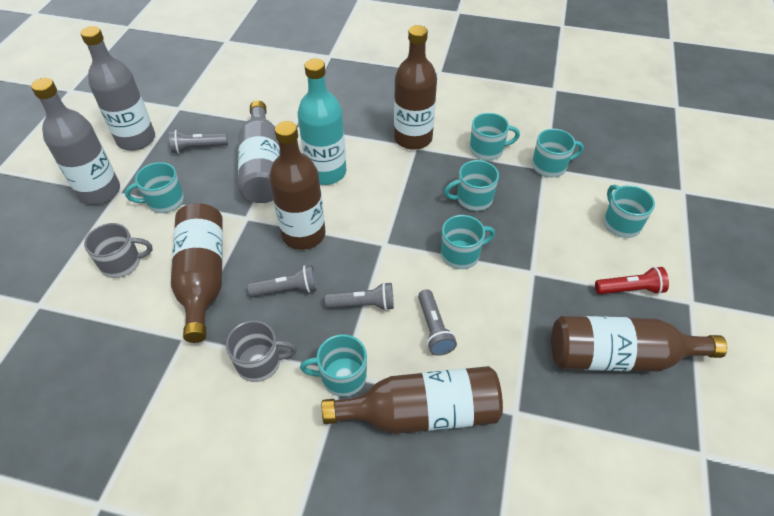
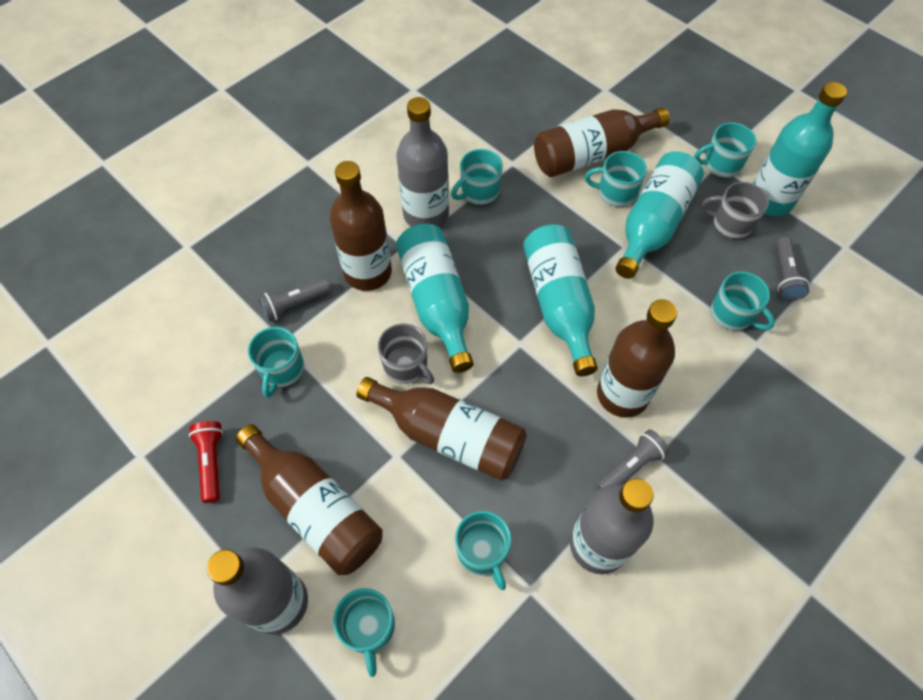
grey flashlight: 4 -> 3
turquoise bottle: 1 -> 4

